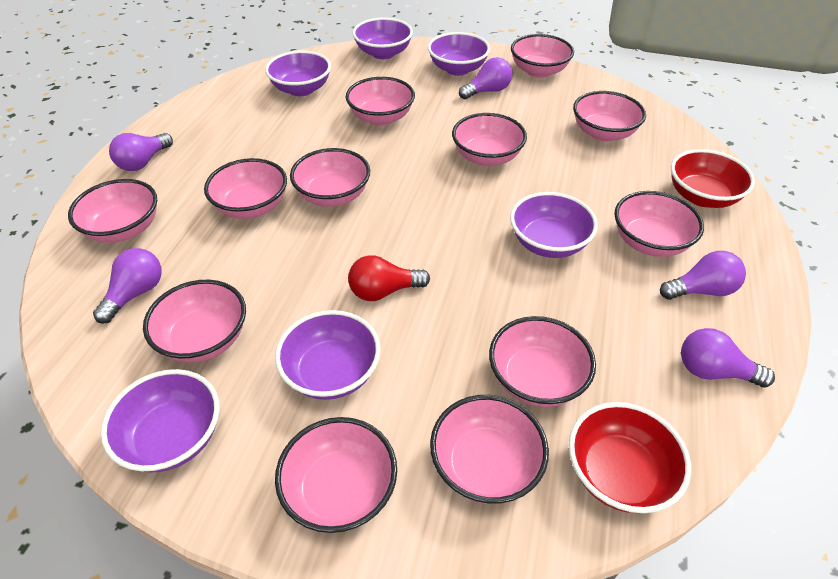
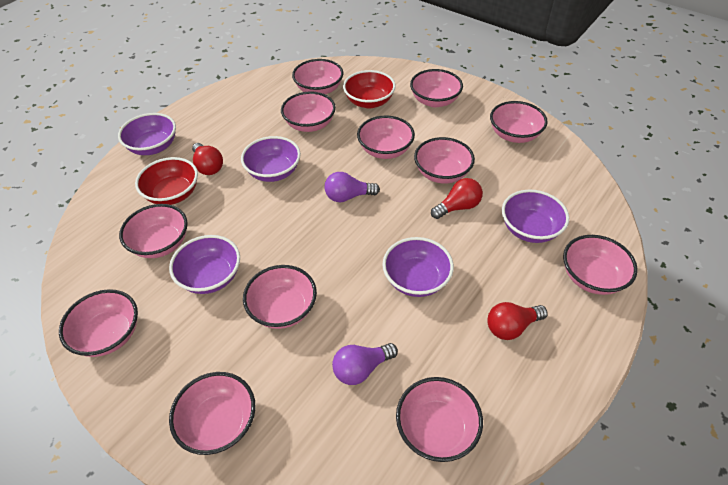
purple bowl: 6 -> 5
purple light bulb: 5 -> 2
red light bulb: 1 -> 3

